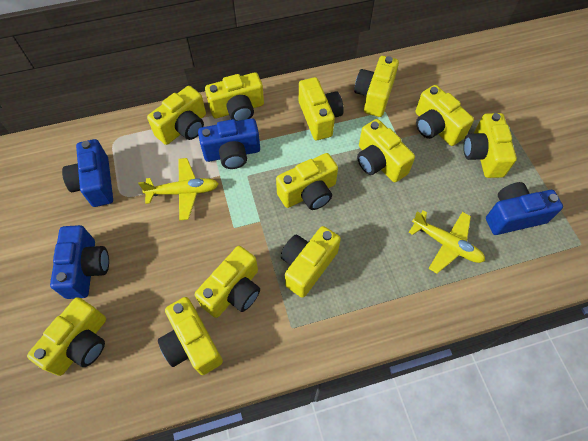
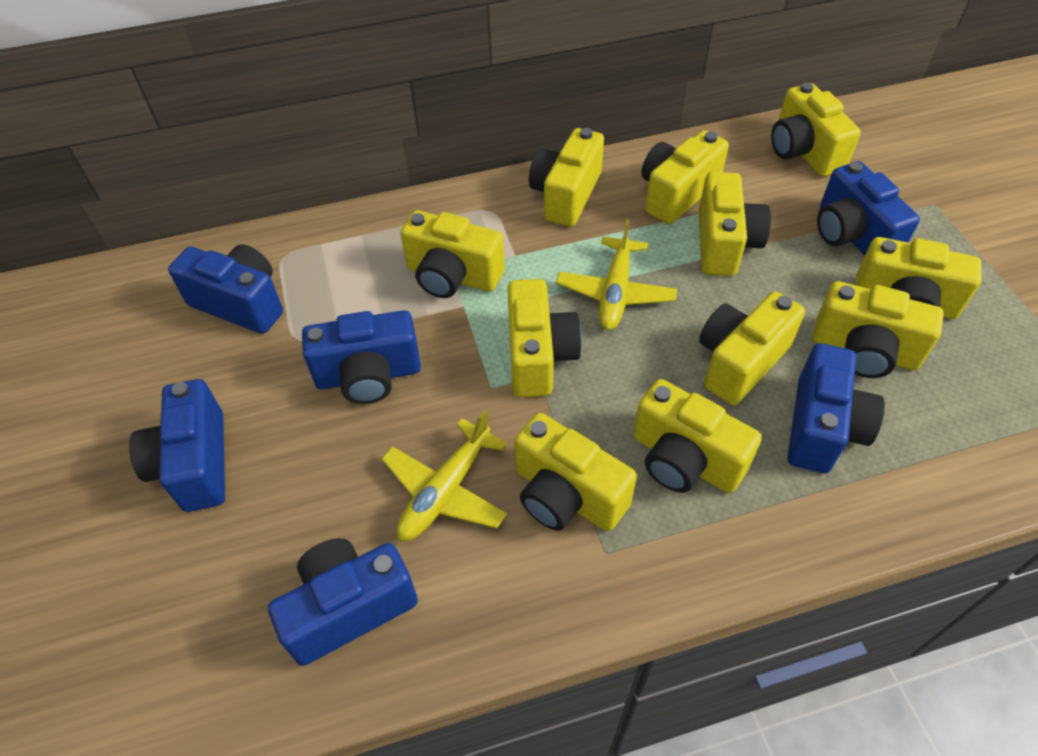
blue camera: 4 -> 6
yellow camera: 12 -> 11

